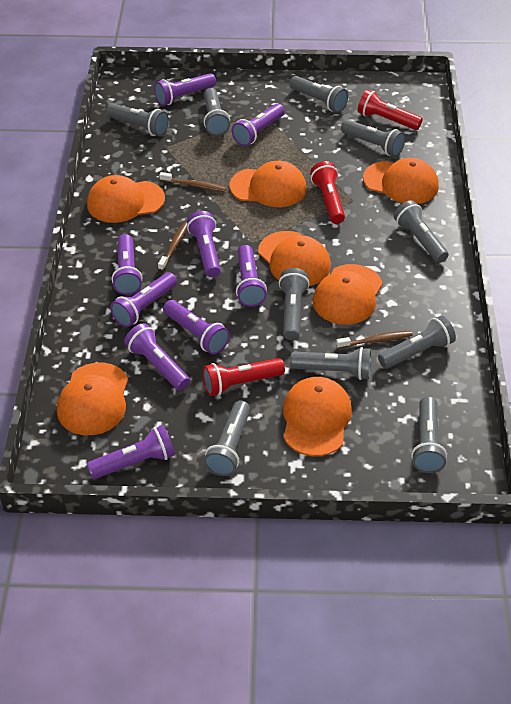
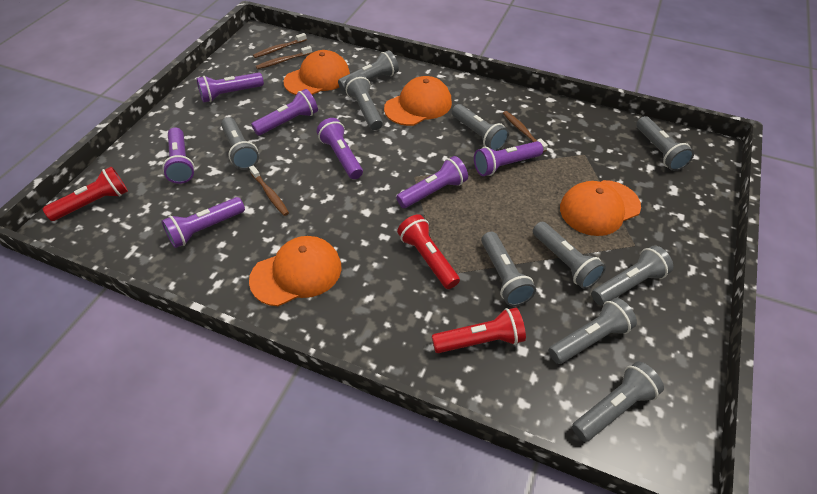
brown toothbrush: 3 -> 4
orange cap: 7 -> 4
purple flashlight: 9 -> 7

